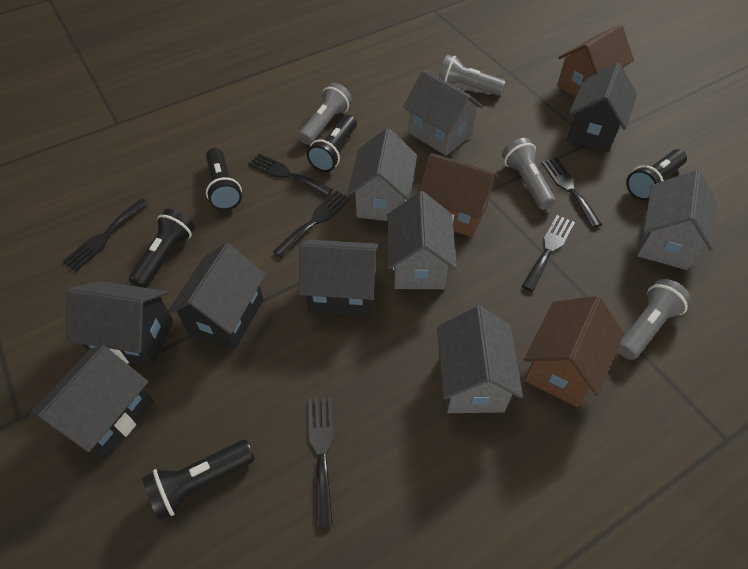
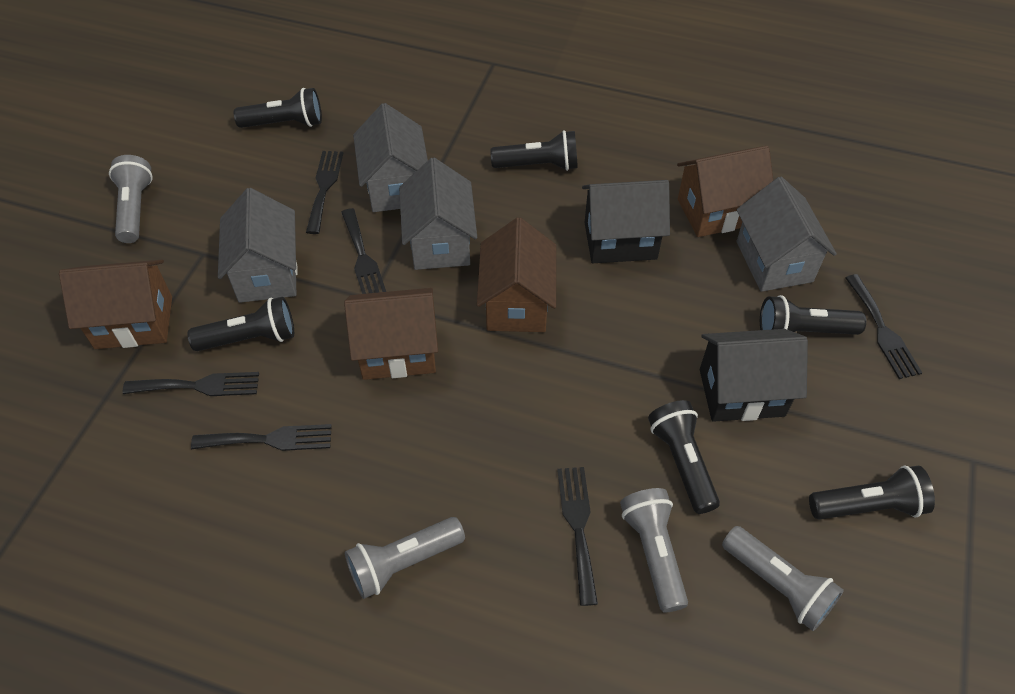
black flashlight: 5 -> 6
black house: 5 -> 2
brown house: 3 -> 4
grey house: 5 -> 4

